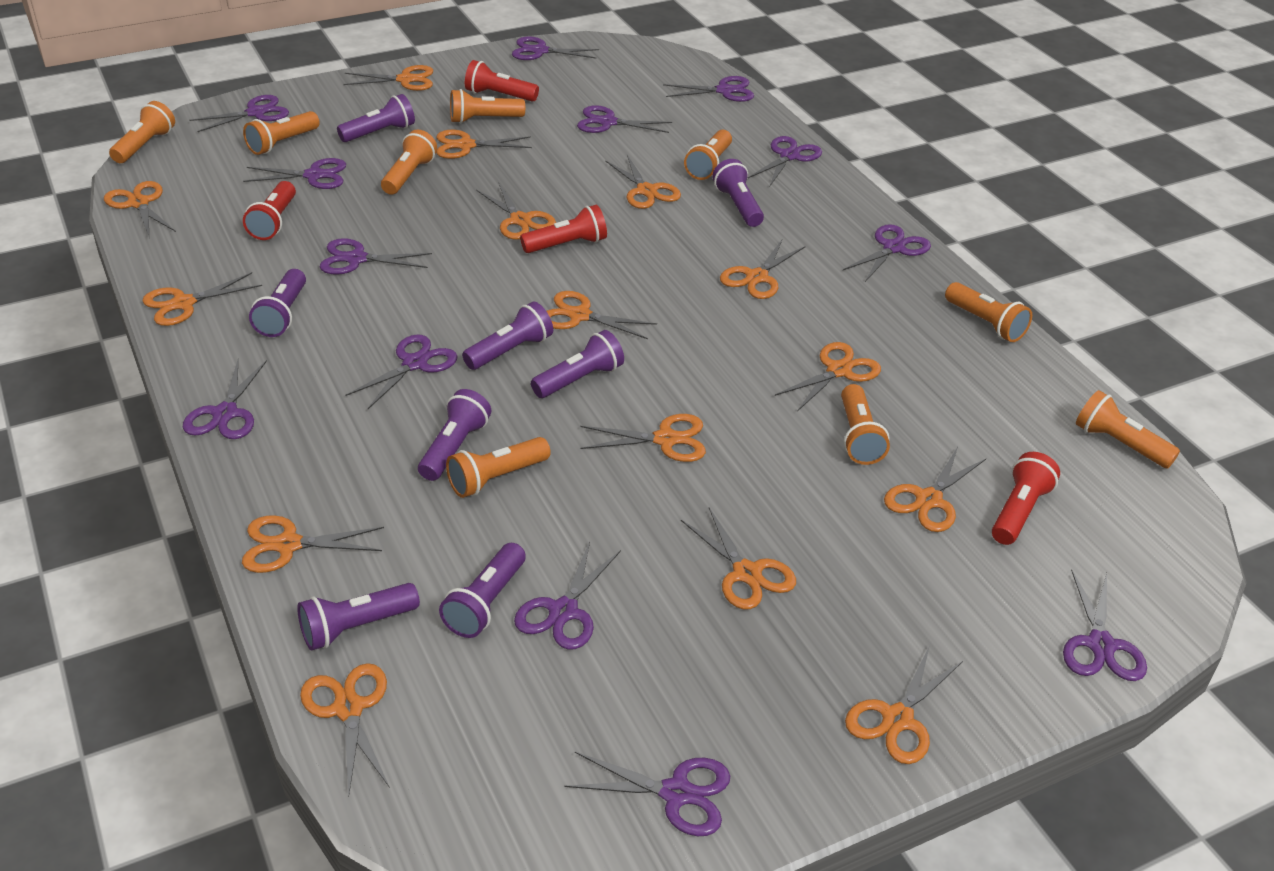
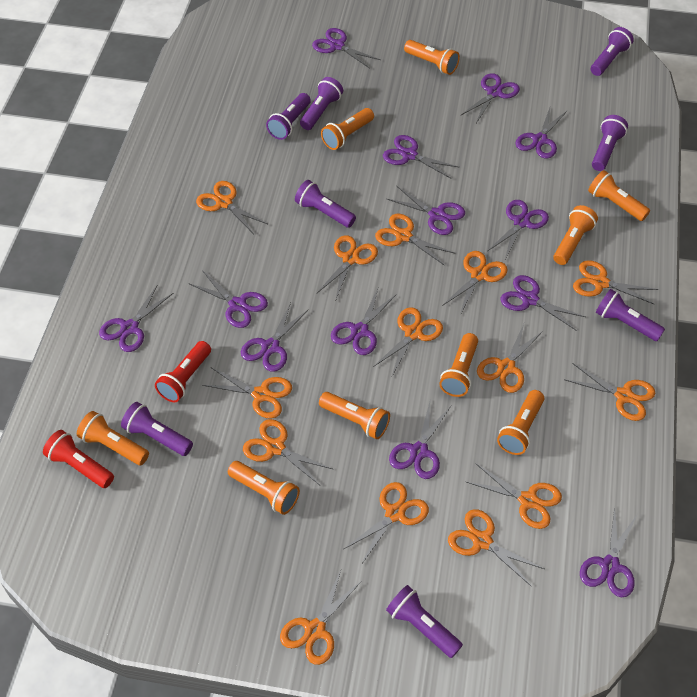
orange scissors: 15 -> 14
red flashlight: 4 -> 2

